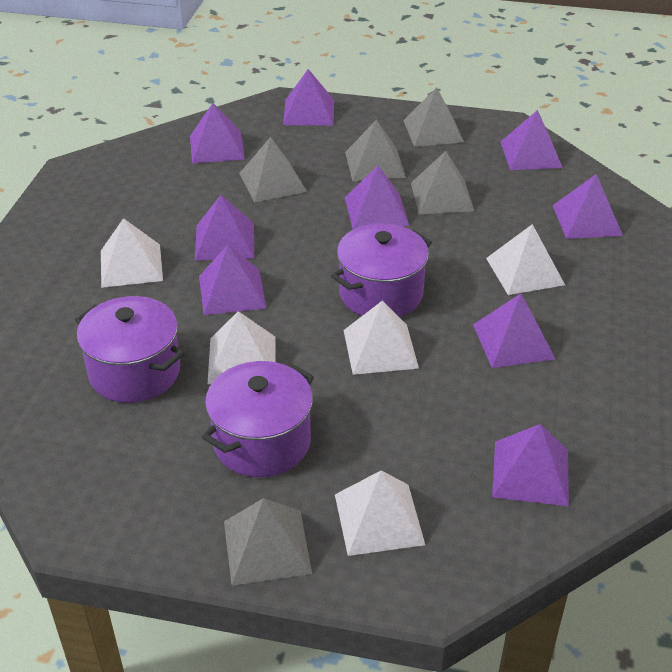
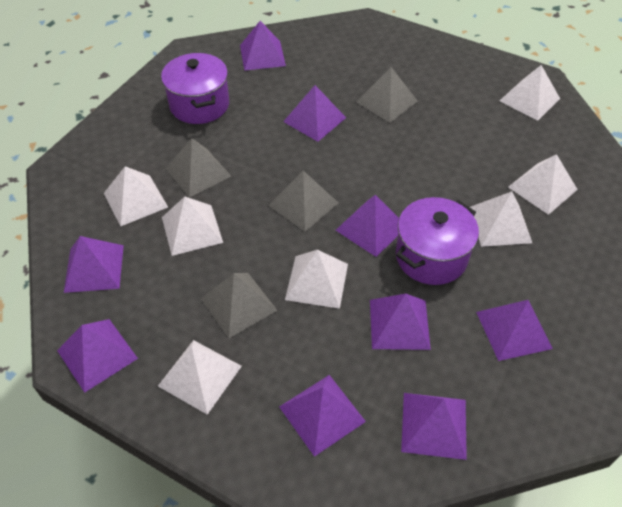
grey pyramid: 5 -> 4
purple pot: 3 -> 2
white pyramid: 5 -> 7

